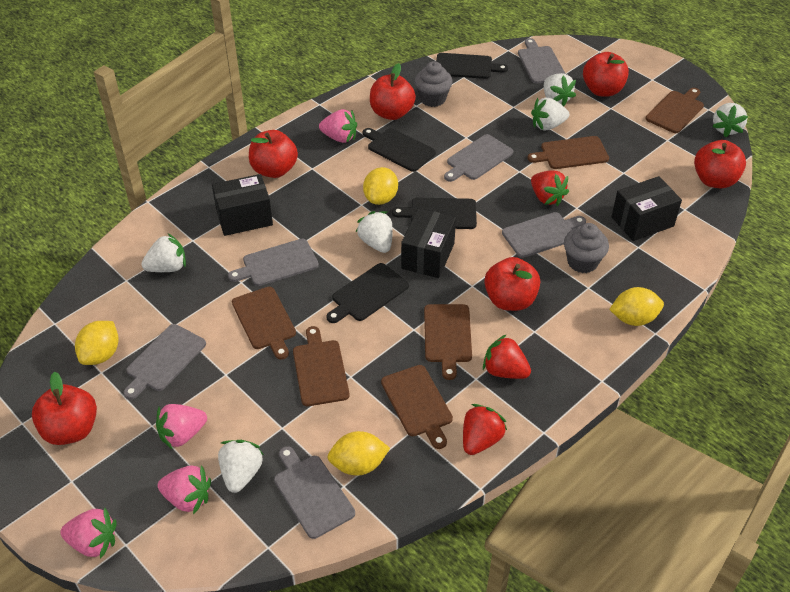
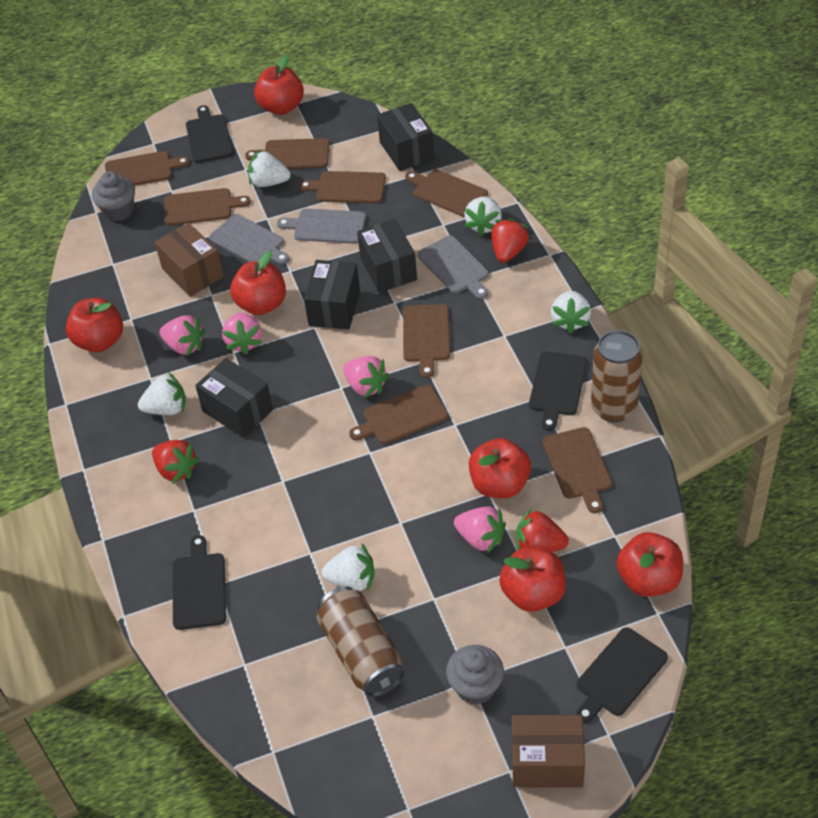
black box: 3 -> 4
brown box: 0 -> 2
brown can: 0 -> 2
brown cutting board: 6 -> 8
grey cutting board: 6 -> 3
white strawberry: 6 -> 5
yellow lemon: 4 -> 0

